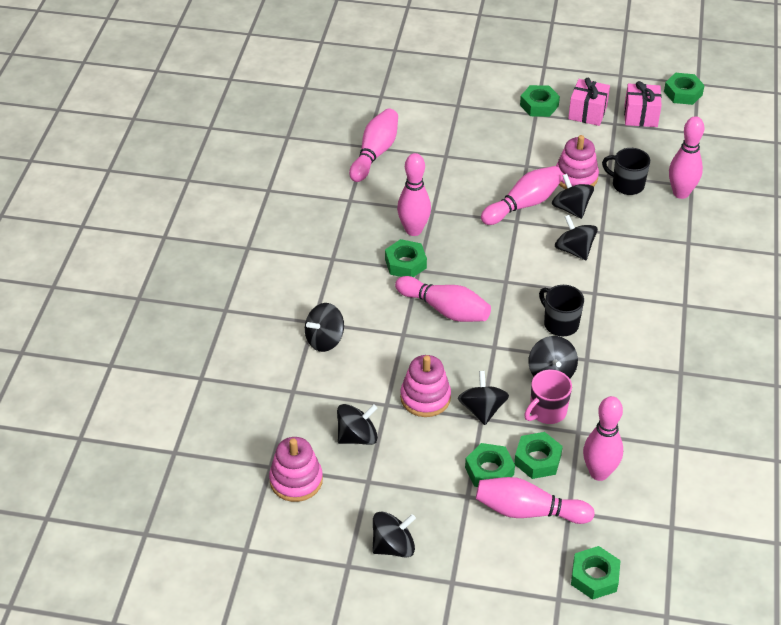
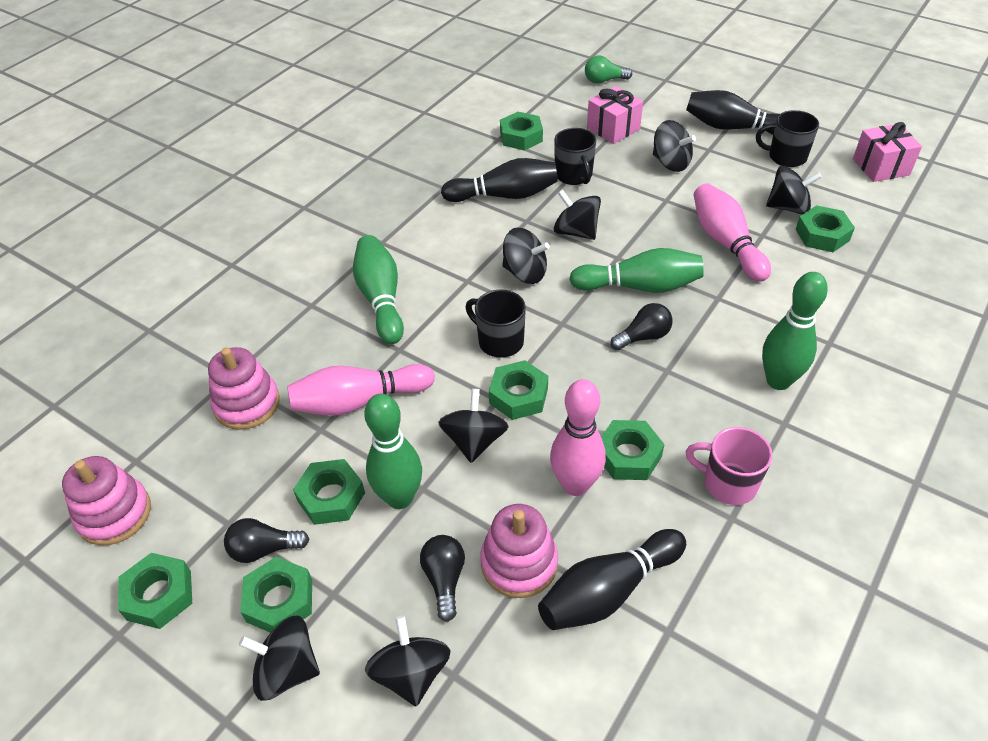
black bowling pin: 0 -> 3
black light bulb: 0 -> 3
black mug: 2 -> 3
green bowling pin: 0 -> 4
green light bulb: 0 -> 1
green nut: 6 -> 7
pink bowling pin: 7 -> 3

